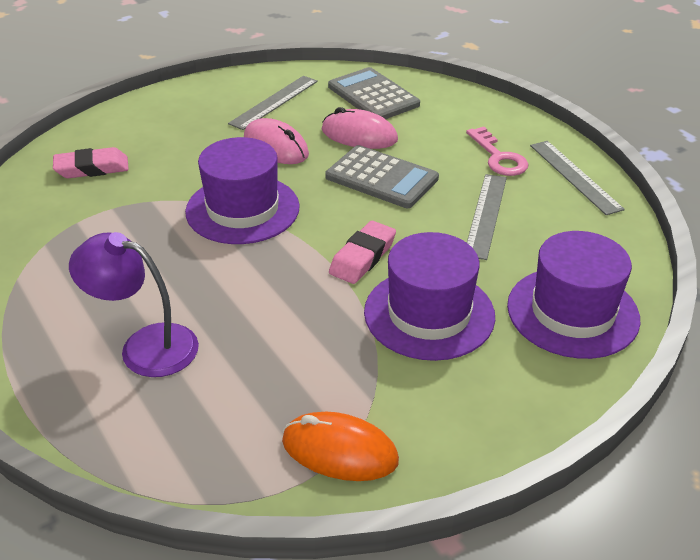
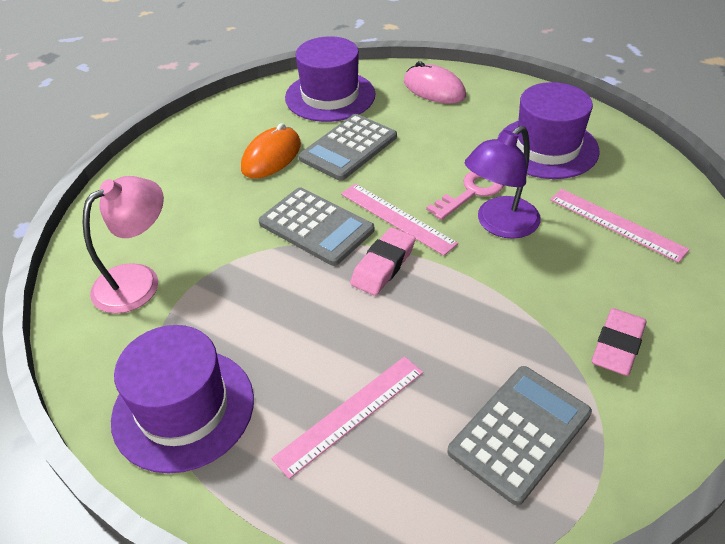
grey calculator: 2 -> 3
grey ruler: 3 -> 0
pink lamp: 0 -> 1
pink mouse: 2 -> 1
pink ruler: 0 -> 3

